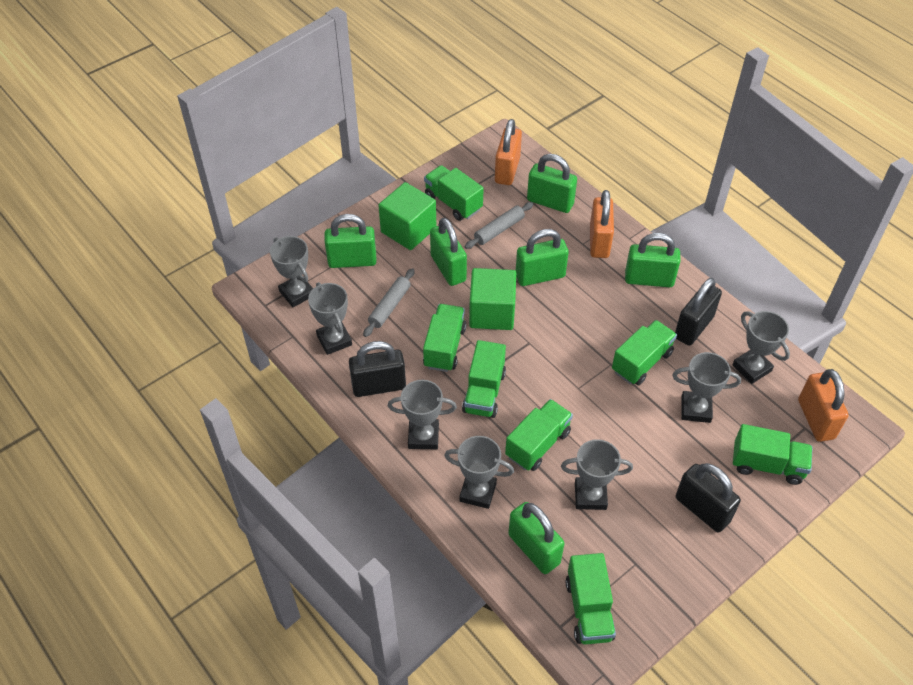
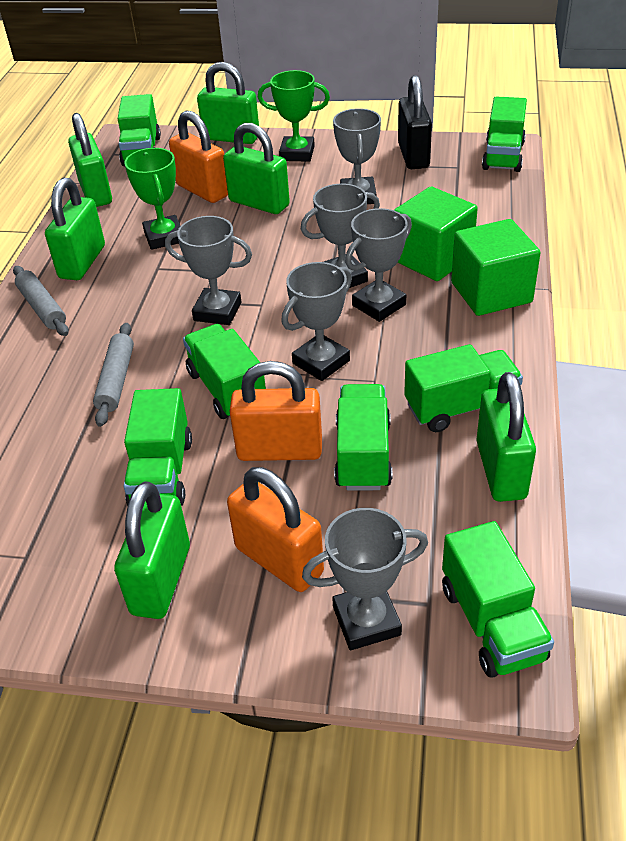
black padlock: 3 -> 1
green trophy: 0 -> 2
grey trophy: 7 -> 6

